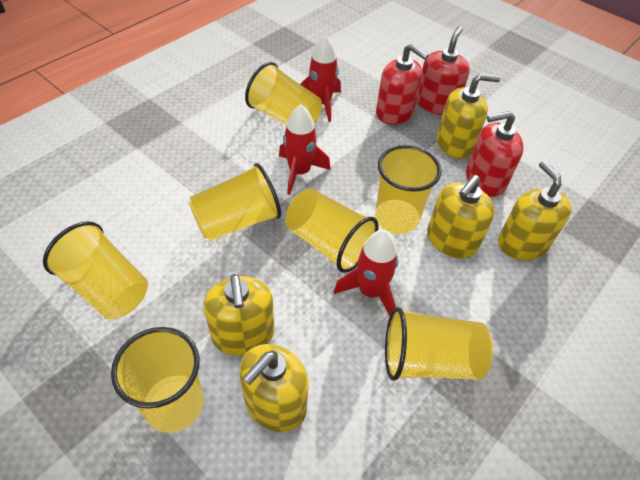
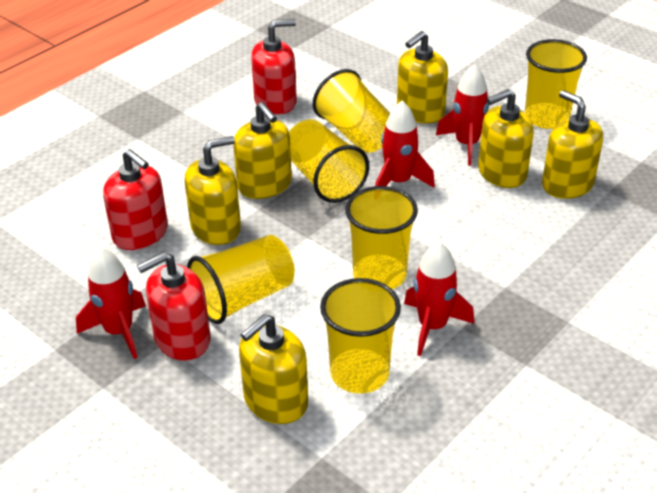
red rocket: 3 -> 4
yellow cup: 7 -> 6
yellow soap dispenser: 5 -> 6

